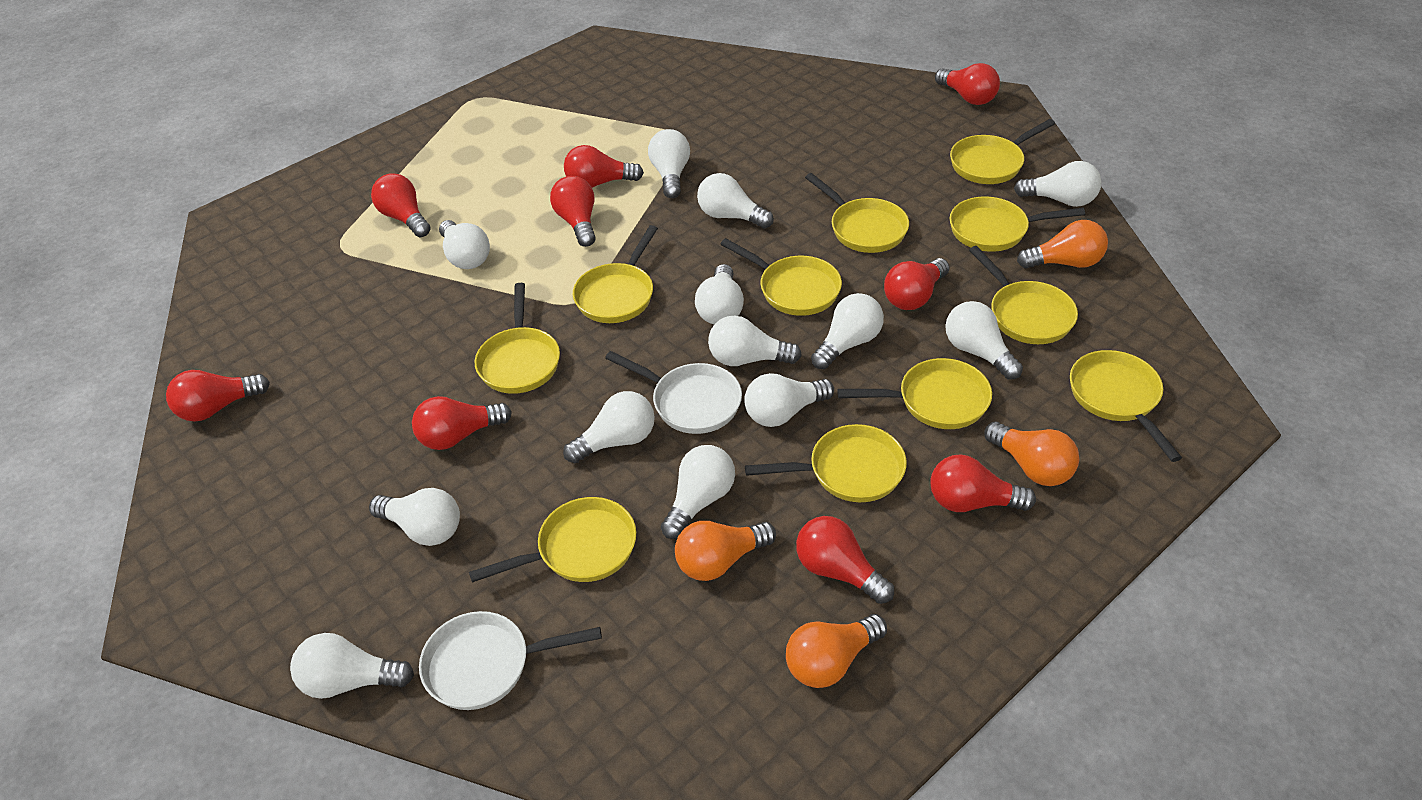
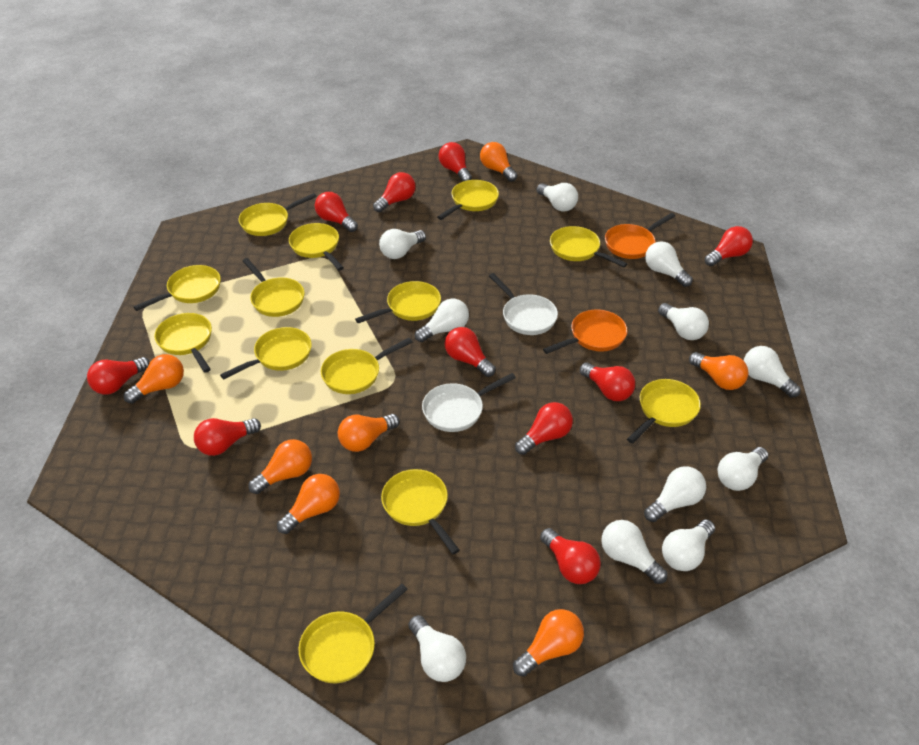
orange light bulb: 4 -> 7
orange pan: 0 -> 2
red light bulb: 9 -> 10
white light bulb: 13 -> 11
yellow pan: 11 -> 13

